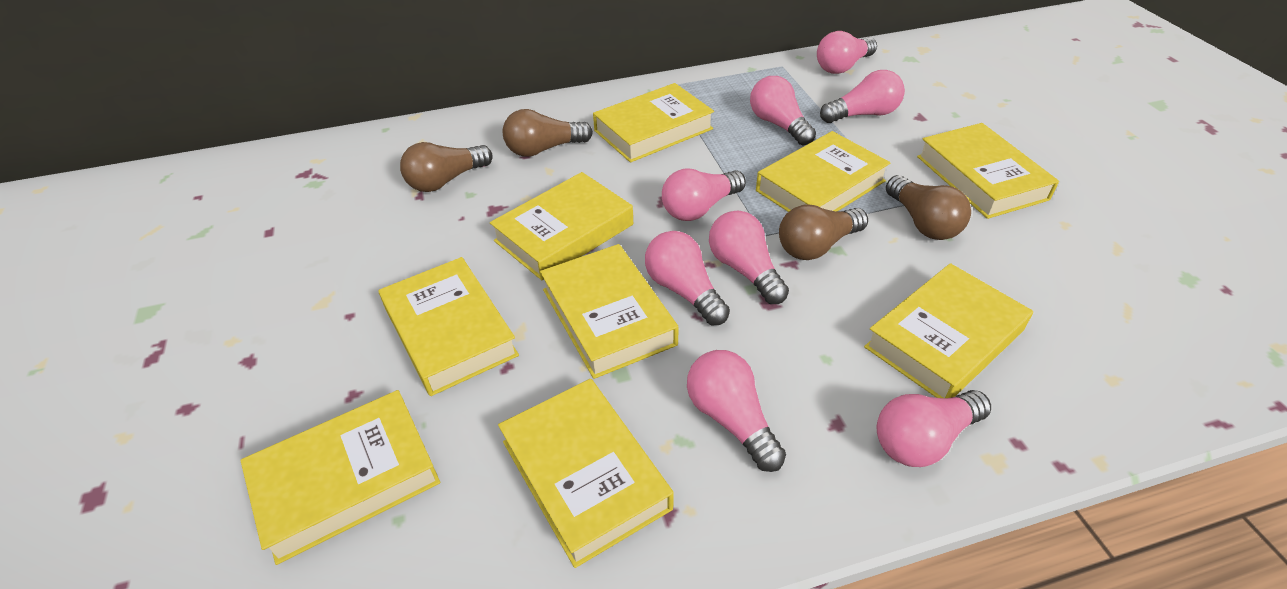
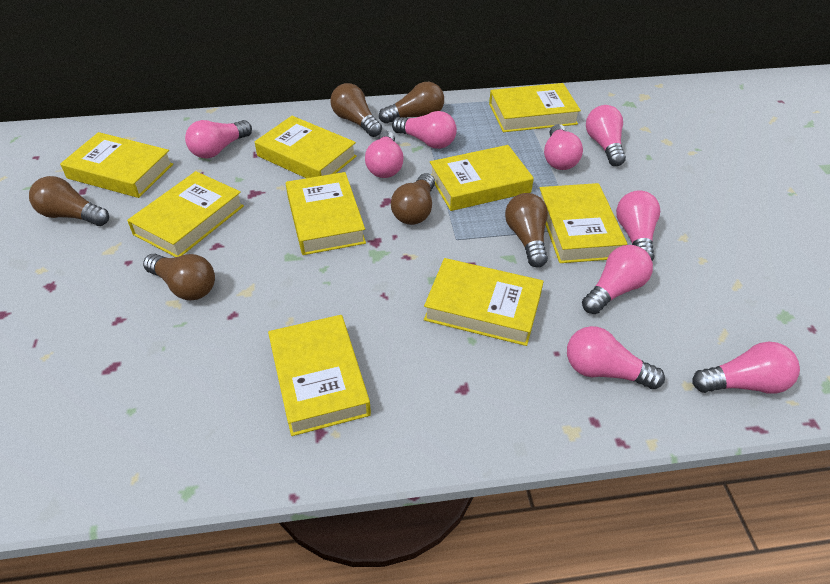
brown light bulb: 4 -> 6
pink light bulb: 8 -> 9

